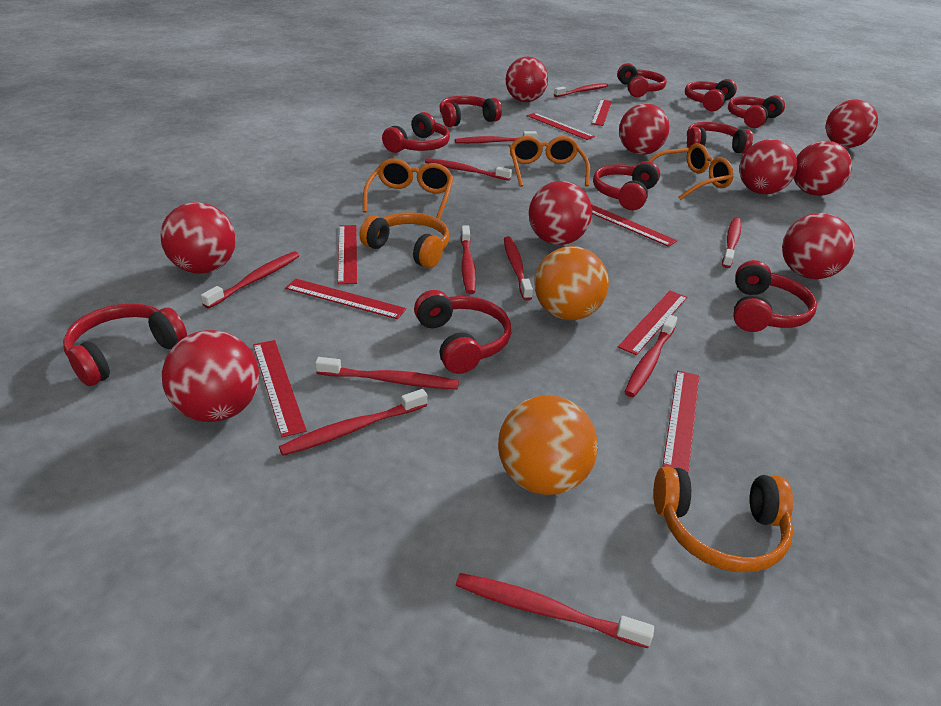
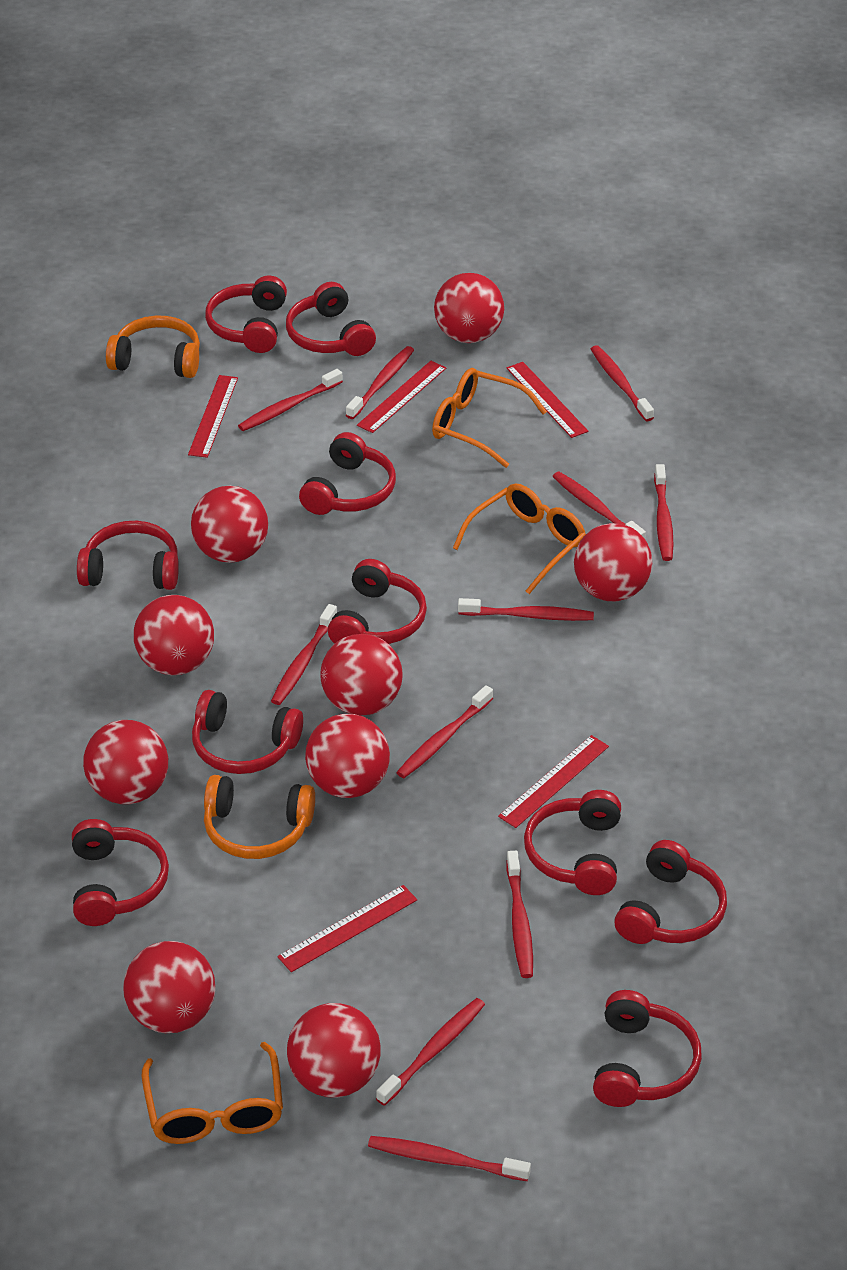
orange ball: 2 -> 0
red ruler: 8 -> 5

